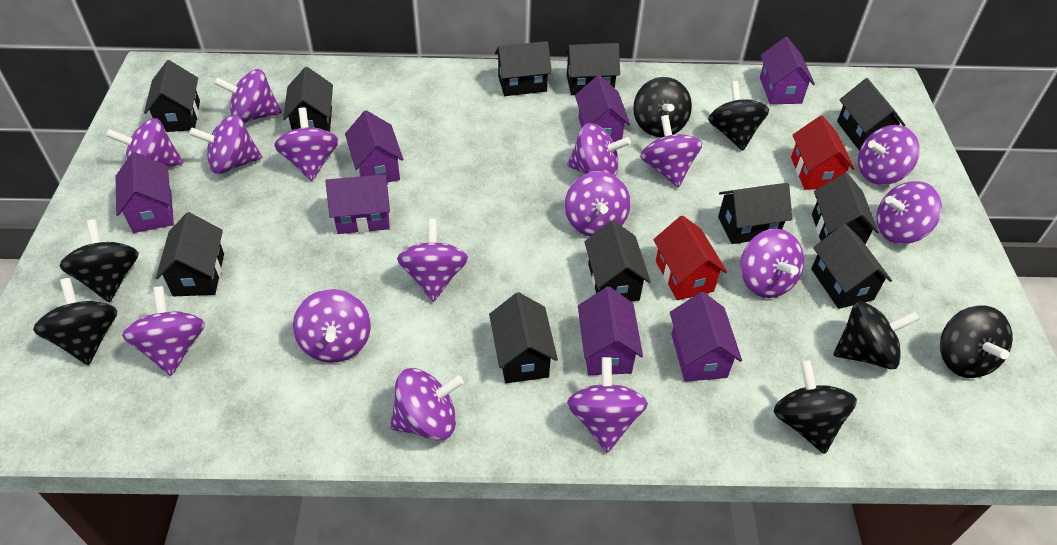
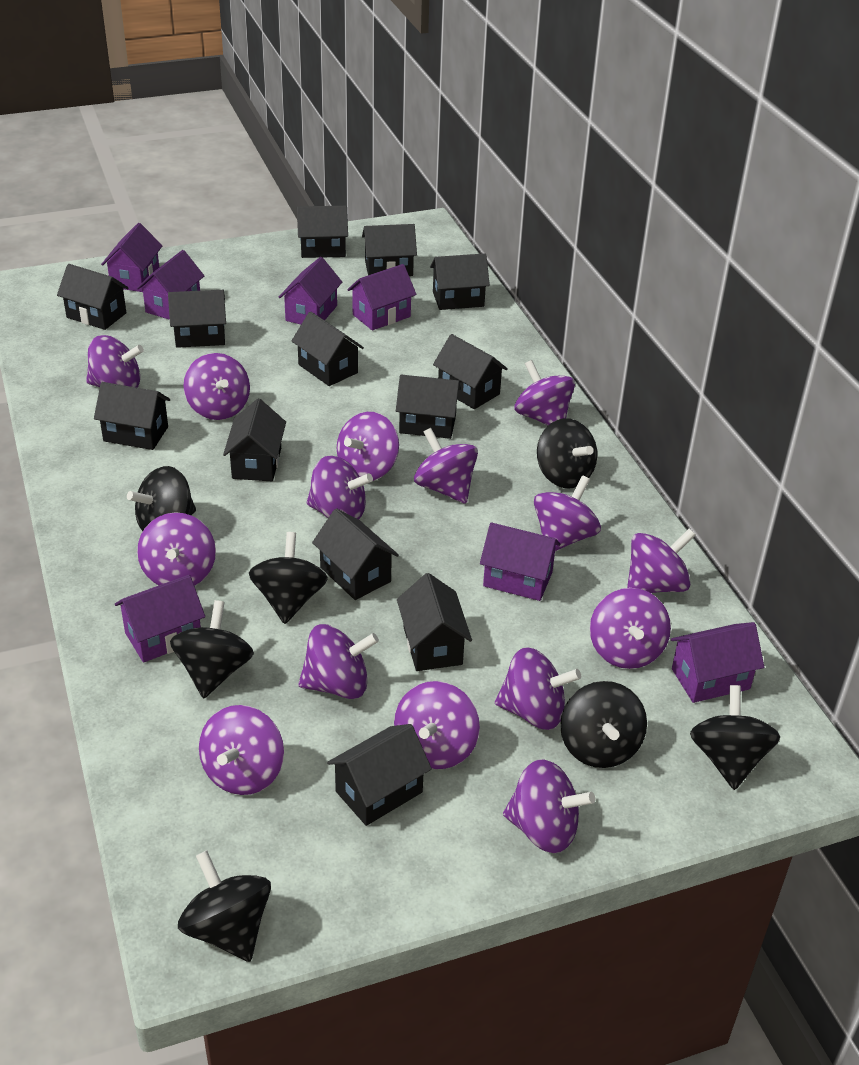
black house: 11 -> 13
red house: 2 -> 0

